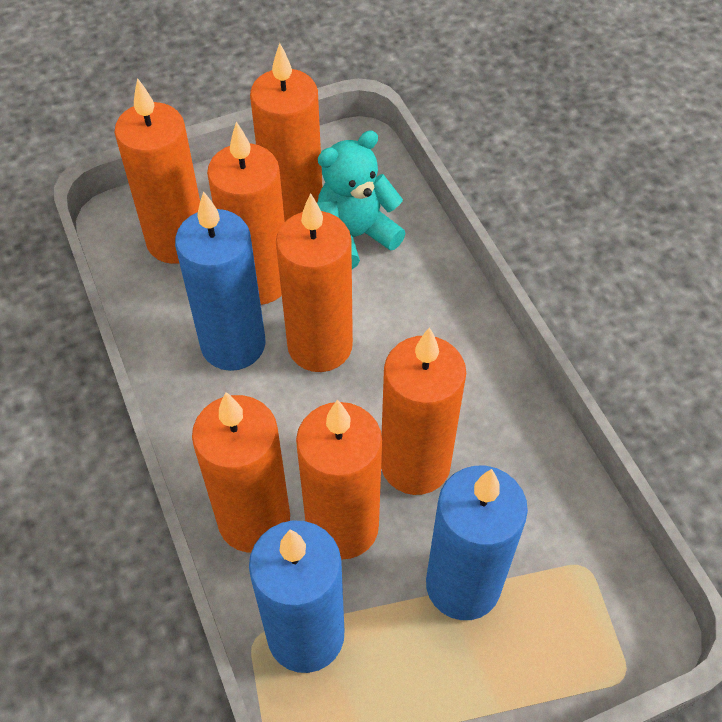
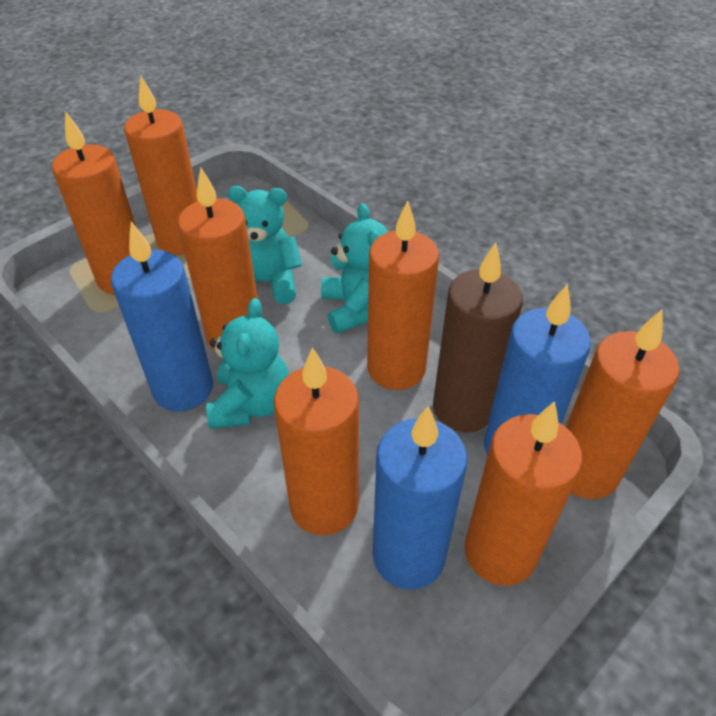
brown candle: 0 -> 1
turquoise teddy bear: 1 -> 3

